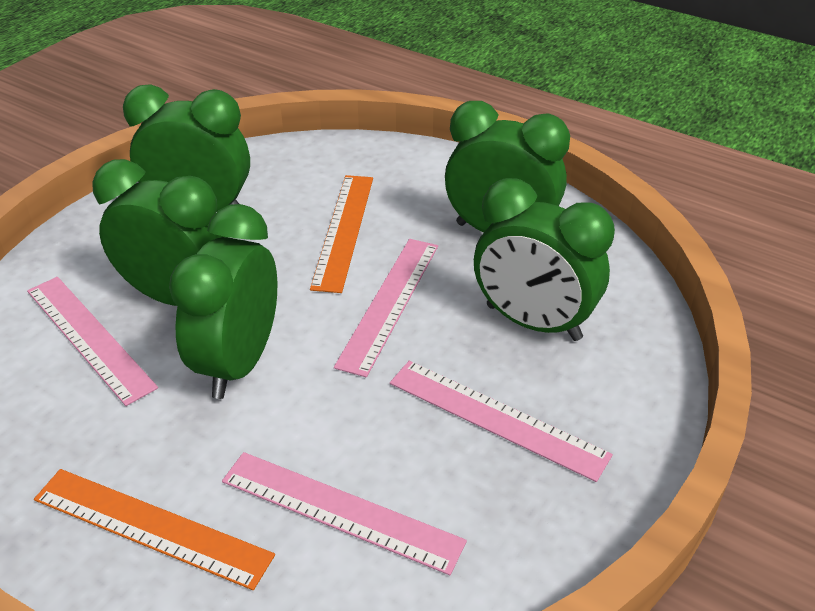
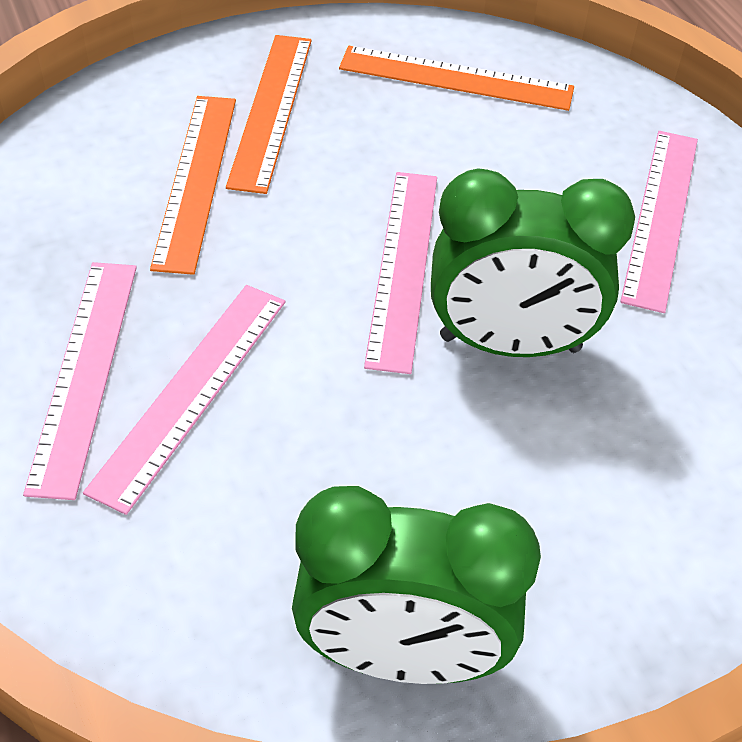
green clock: 5 -> 2
orange ruler: 2 -> 3

